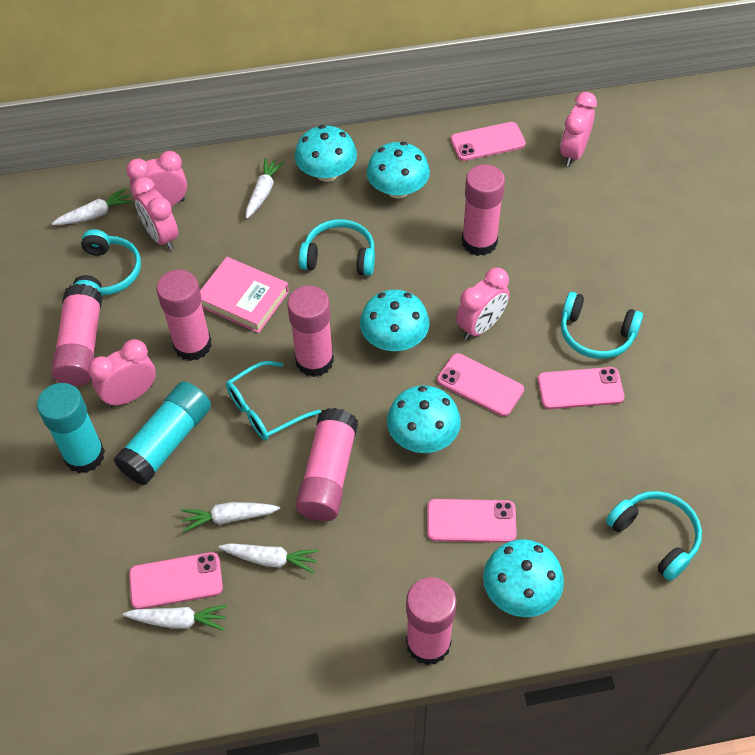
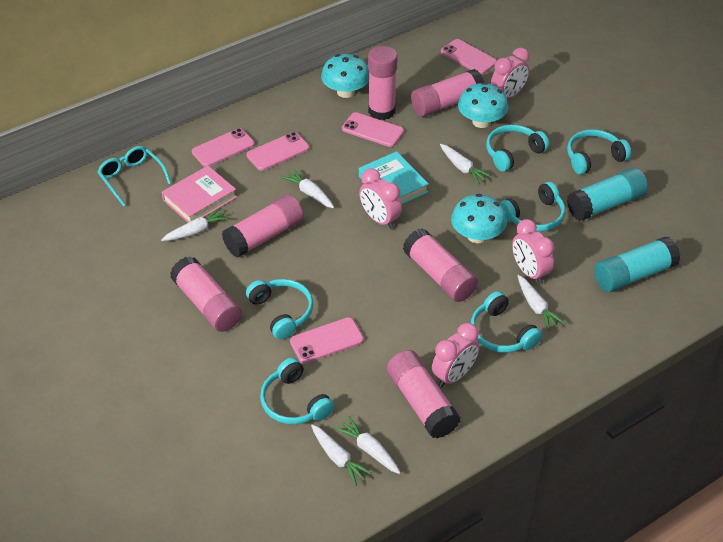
pink clock: 5 -> 4
turquoise book: 0 -> 1
turquoise headphones: 4 -> 6
turquoise mushroom: 5 -> 3
white carrot: 5 -> 6

